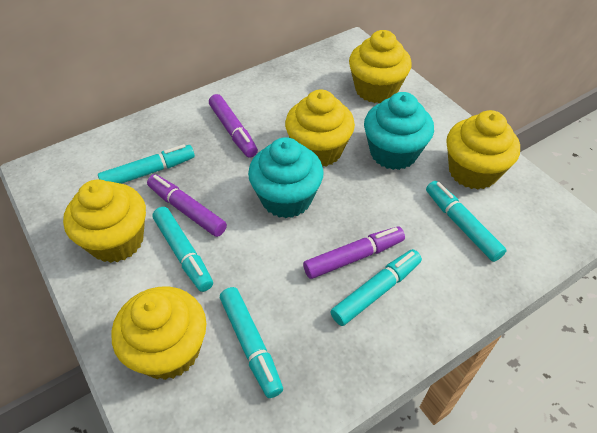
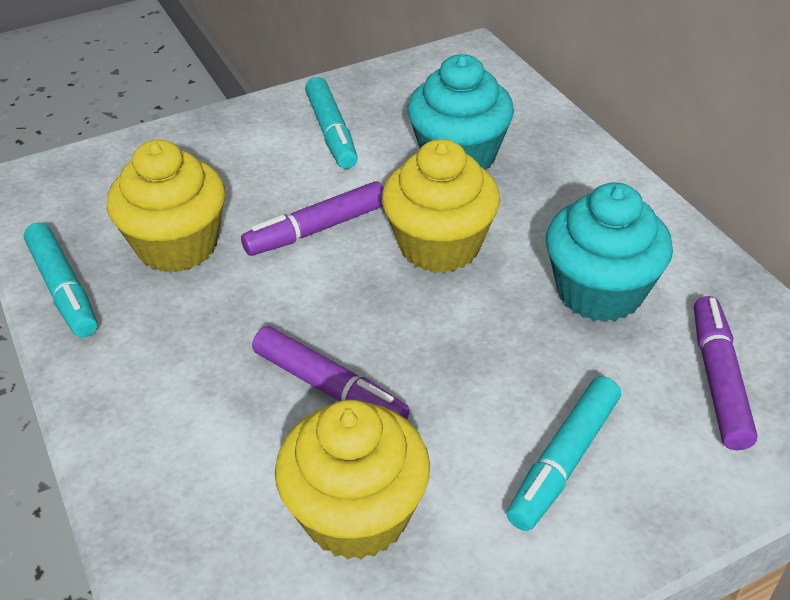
turquoise marker: 5 -> 3
yellow cupcake: 5 -> 3

